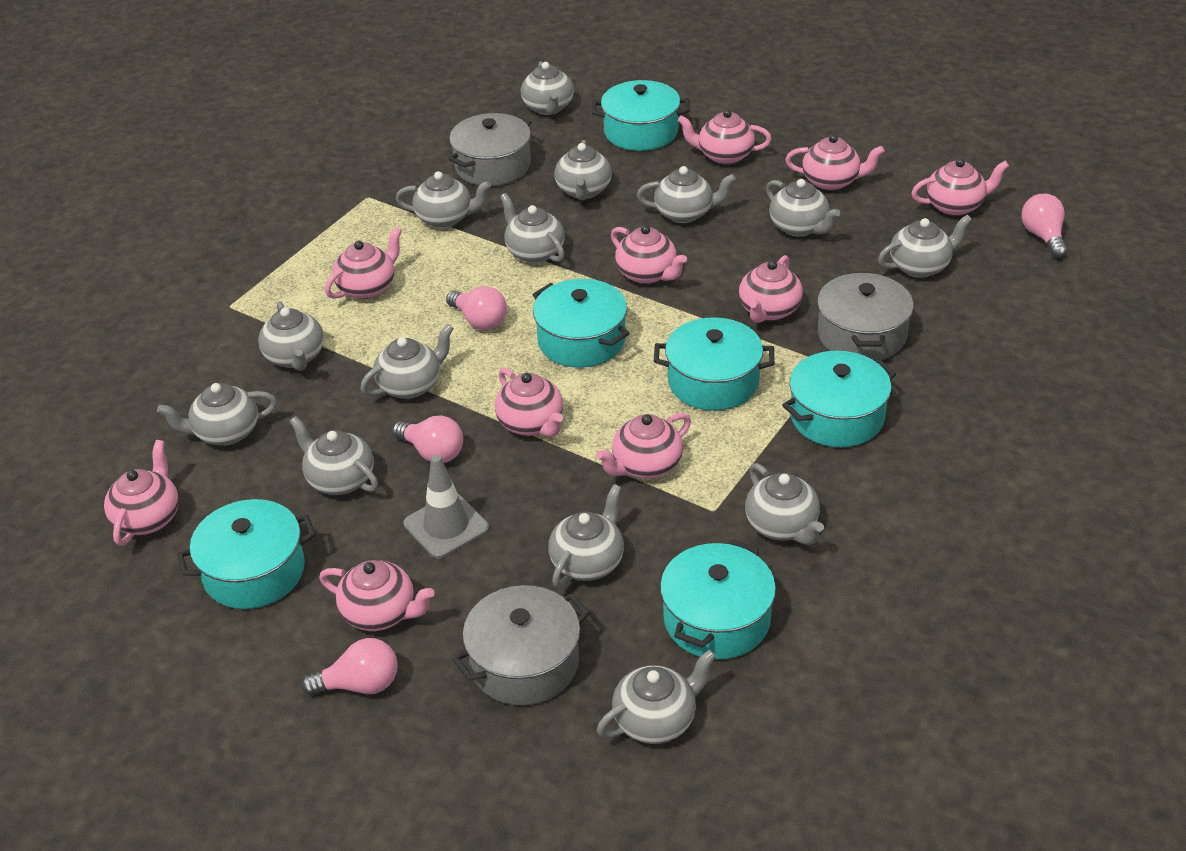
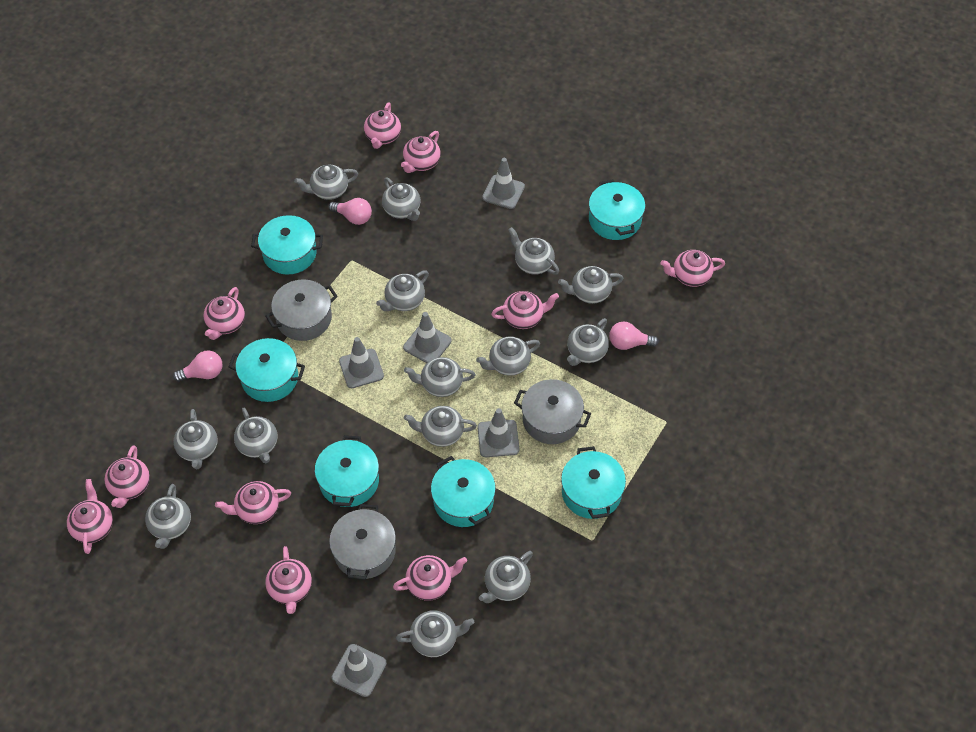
grey traffic cone: 1 -> 5
pink light bulb: 4 -> 3

